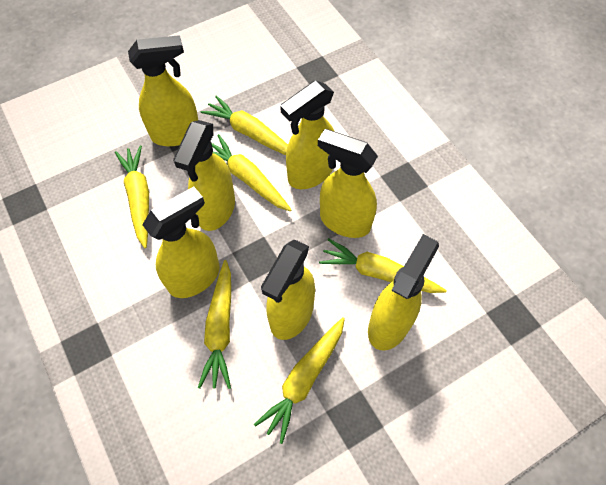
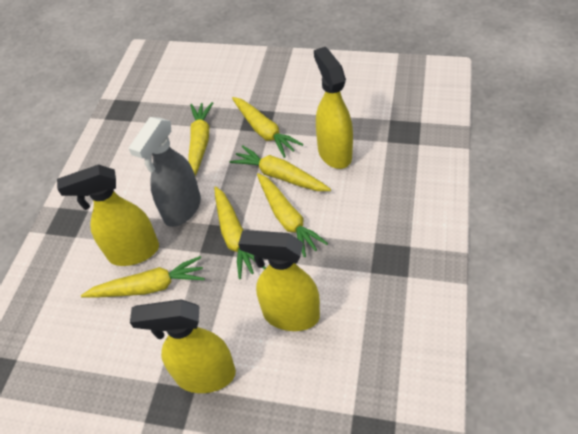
grey spray bottle: 0 -> 1
yellow spray bottle: 7 -> 4

